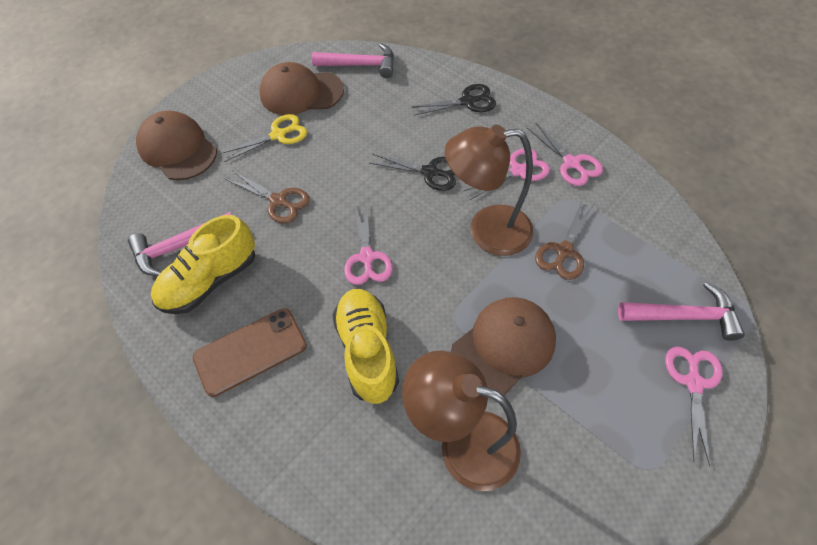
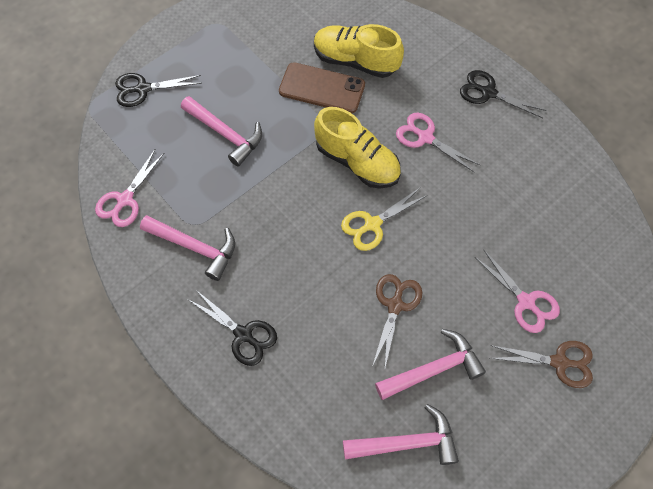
black scissors: 2 -> 3
brown cap: 3 -> 0
brown lamp: 2 -> 0
pink hammer: 3 -> 4
pink scissors: 4 -> 3

